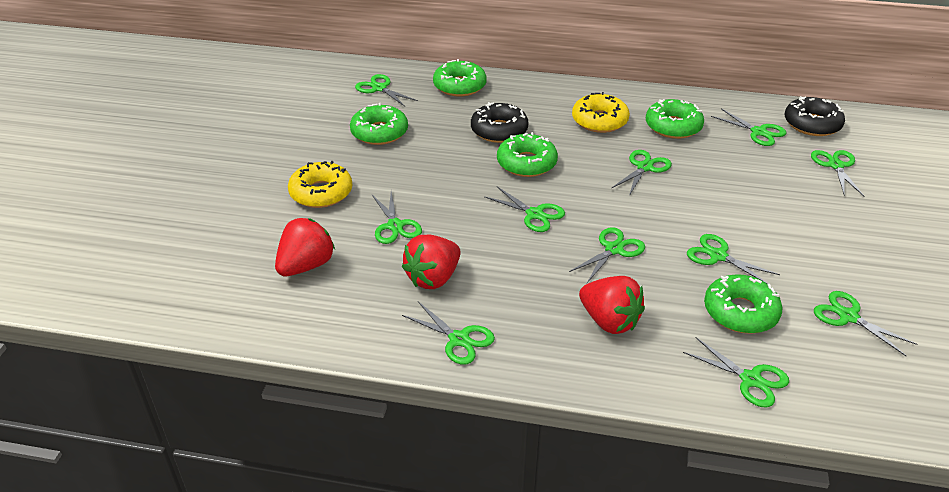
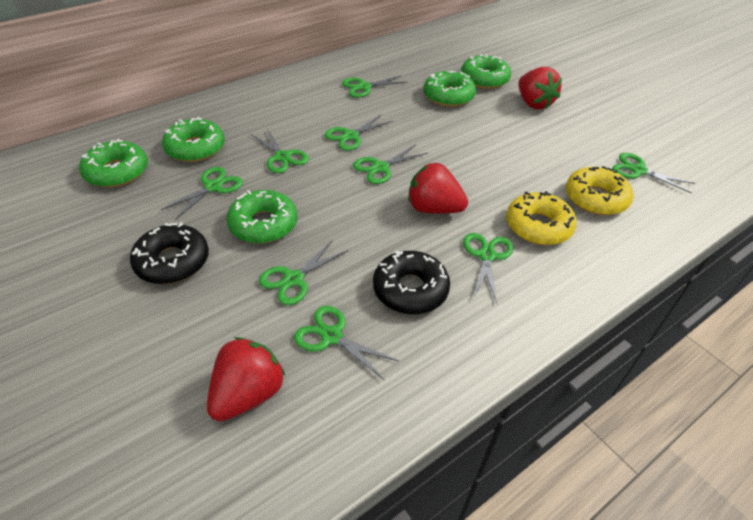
green scissors: 11 -> 9

